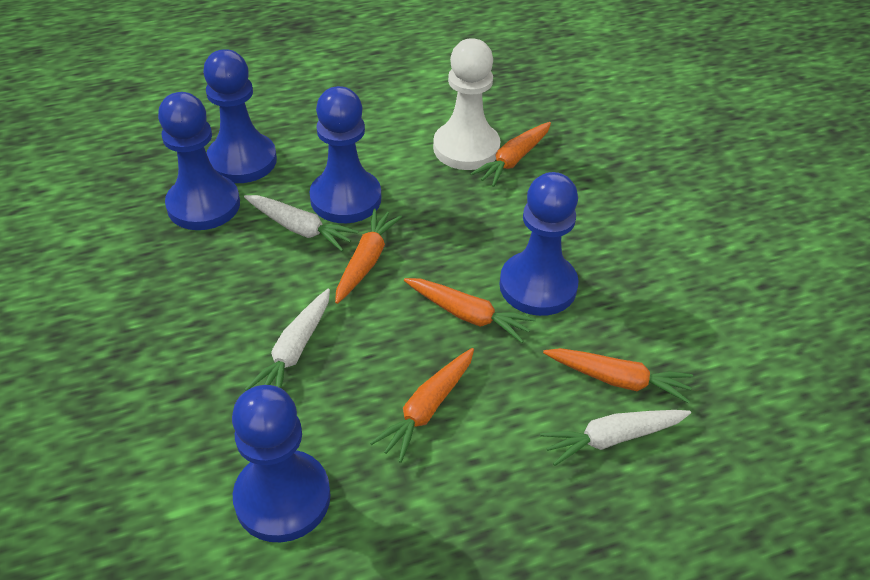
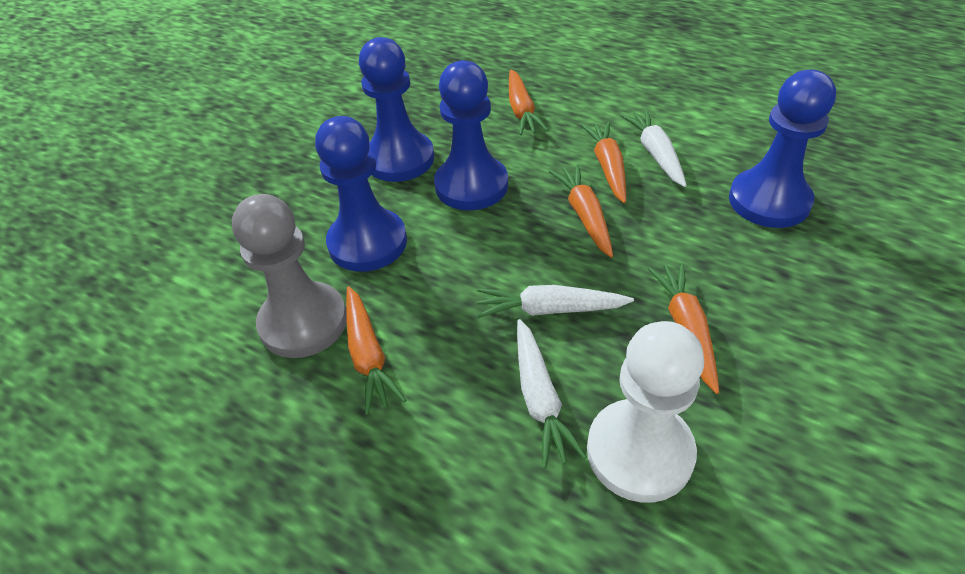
blue pawn: 5 -> 4
grey pawn: 0 -> 1

